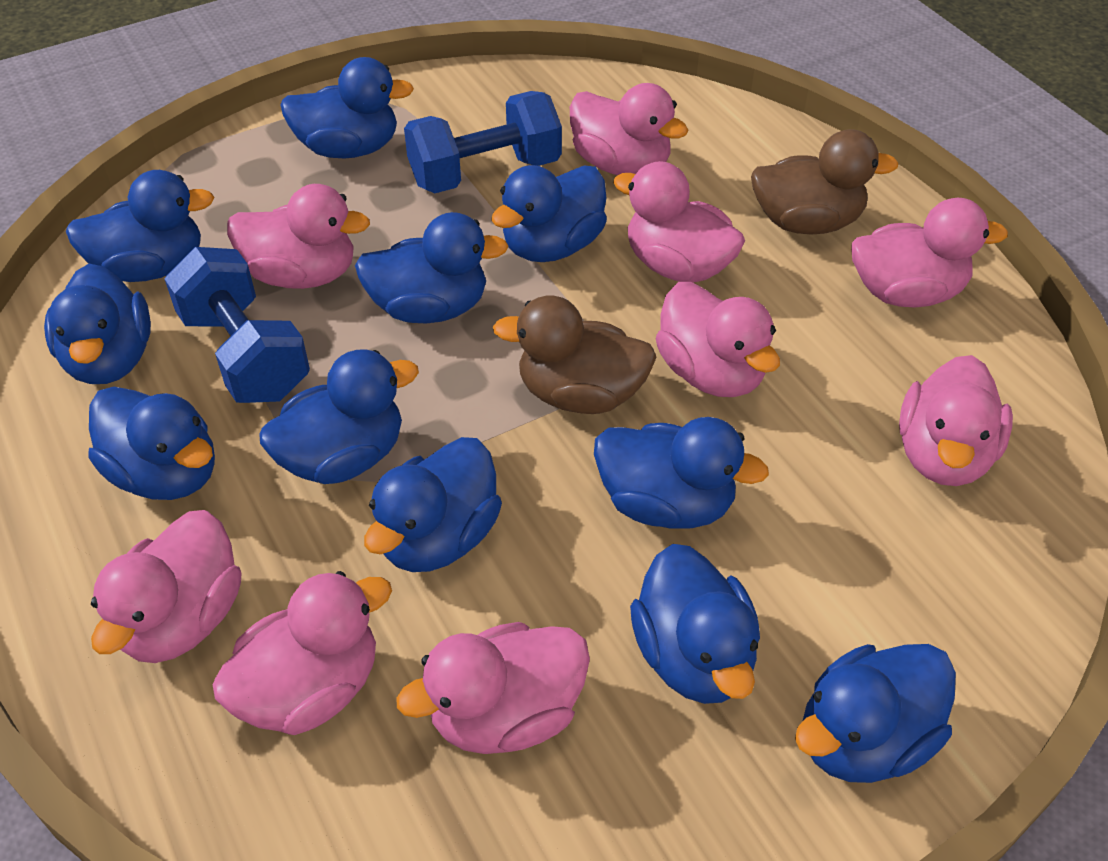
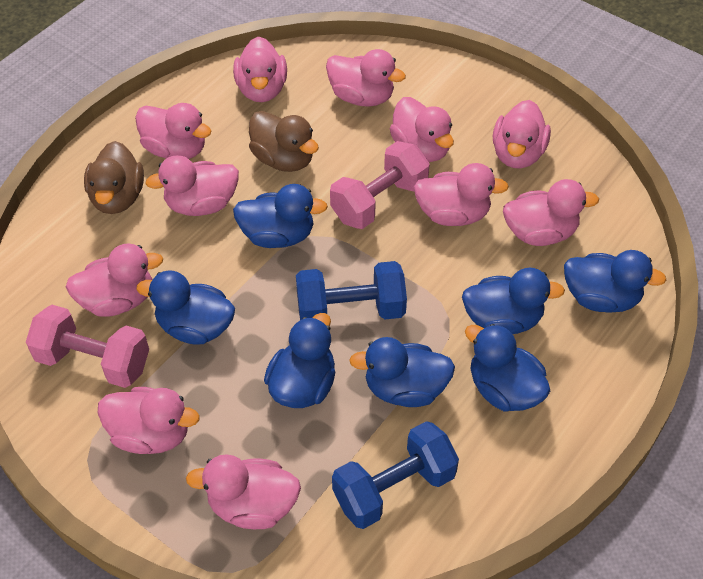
blue duck: 11 -> 7
pink duck: 9 -> 11
pink dumbbell: 0 -> 2

